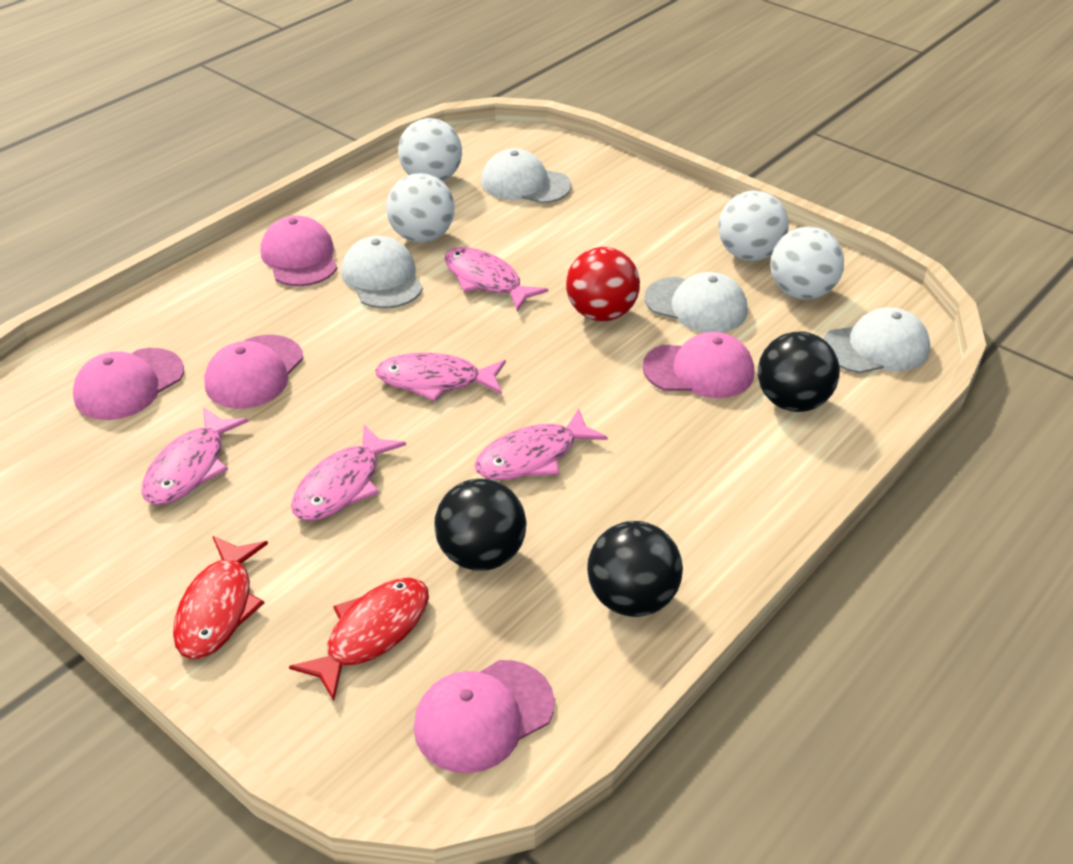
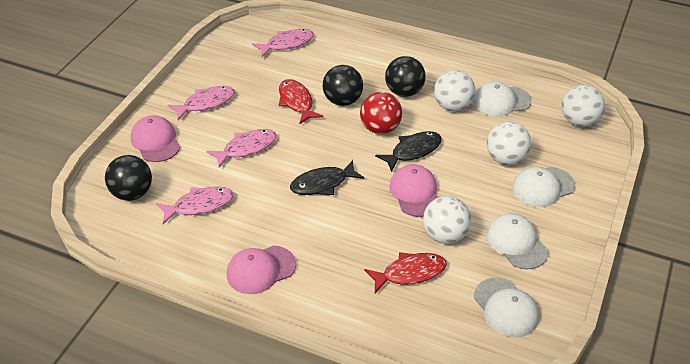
black fish: 0 -> 2
pink cap: 5 -> 3
pink fish: 5 -> 4

